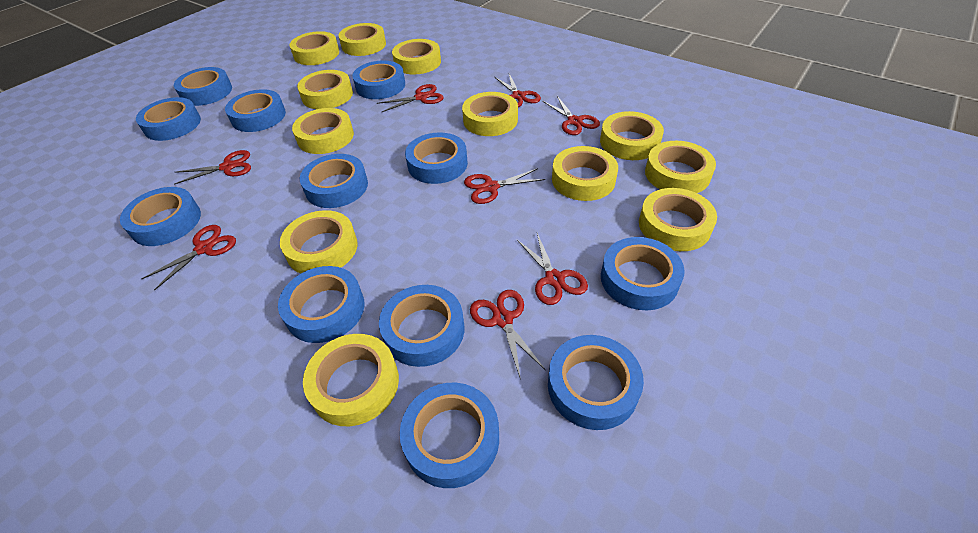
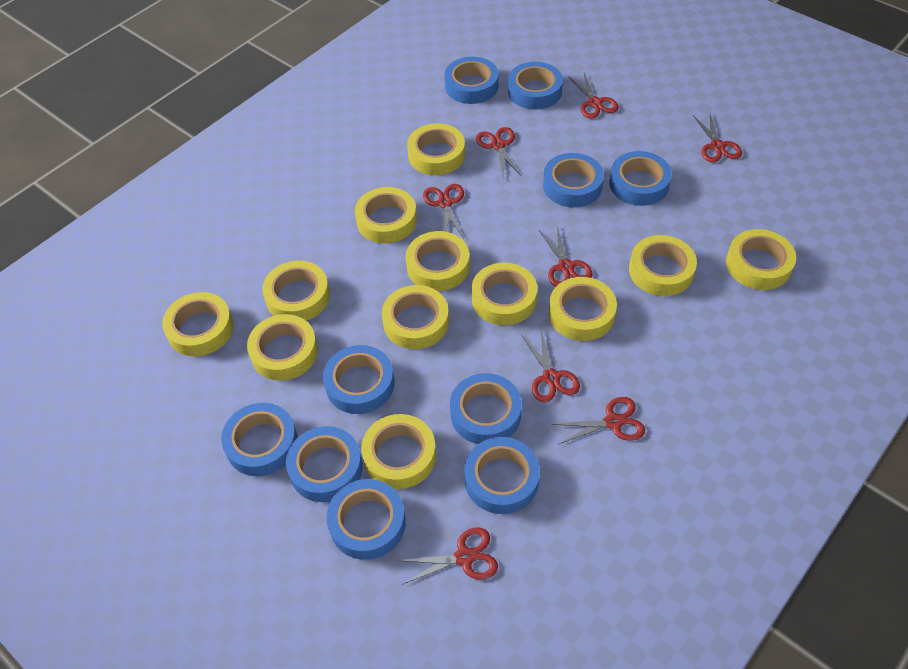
blue tape: 12 -> 10

